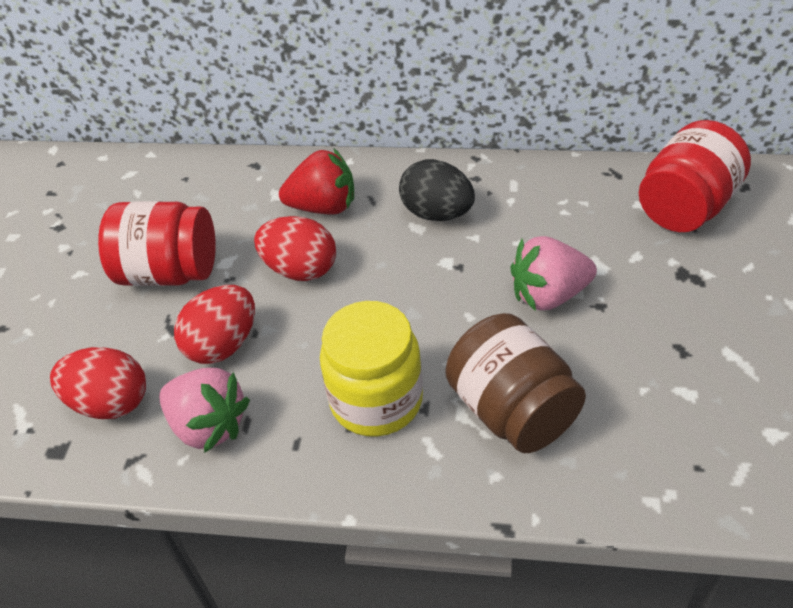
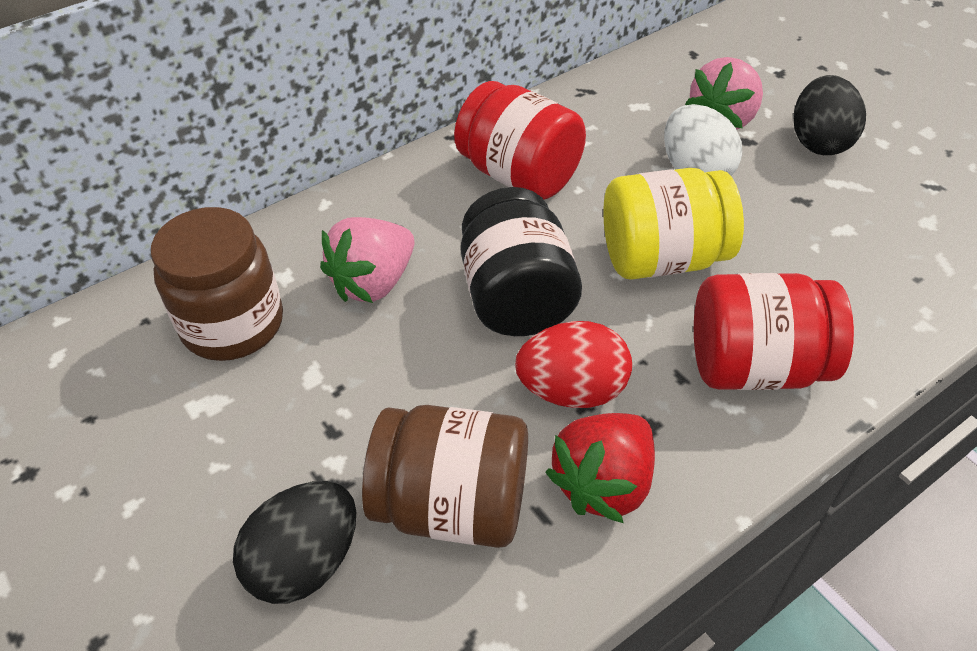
black egg: 1 -> 2
black jar: 0 -> 1
brown jar: 1 -> 2
red egg: 3 -> 1
white egg: 0 -> 1

